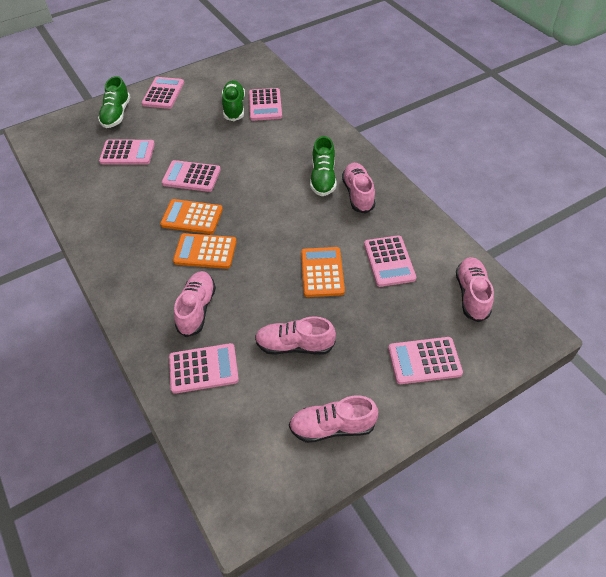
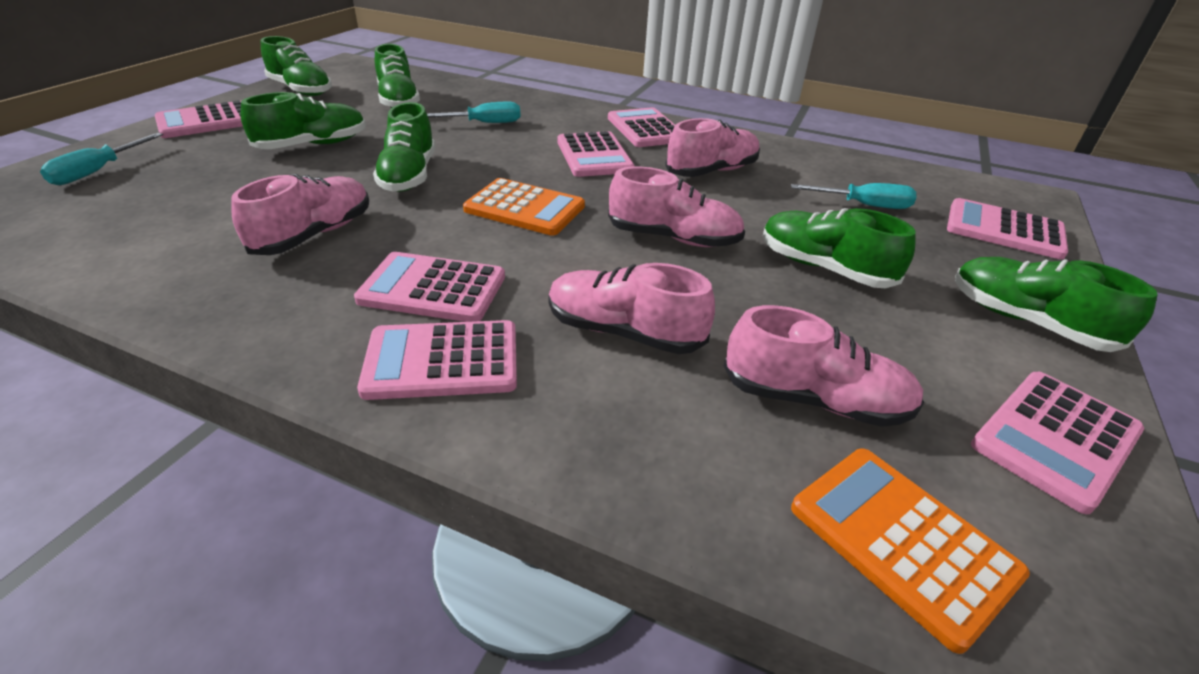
green shoe: 3 -> 6
orange calculator: 3 -> 2
turquoise screwdriver: 0 -> 3

